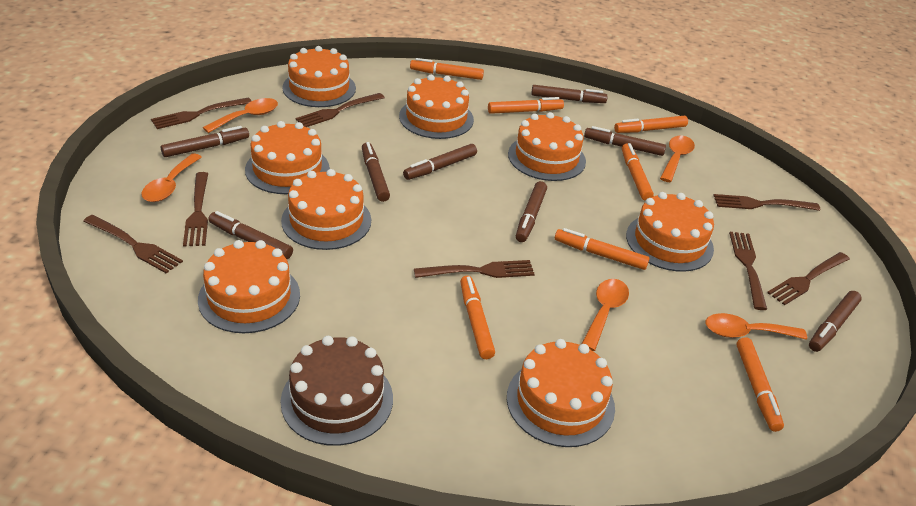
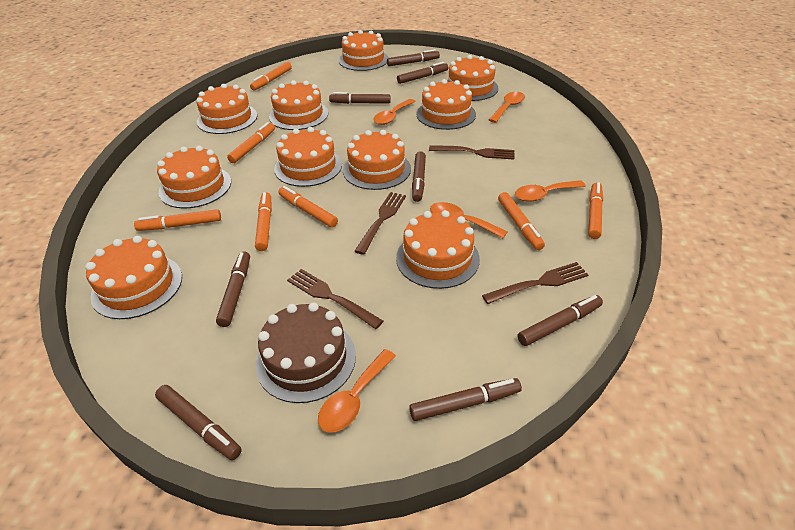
brown fork: 8 -> 4
orange cake: 8 -> 10

